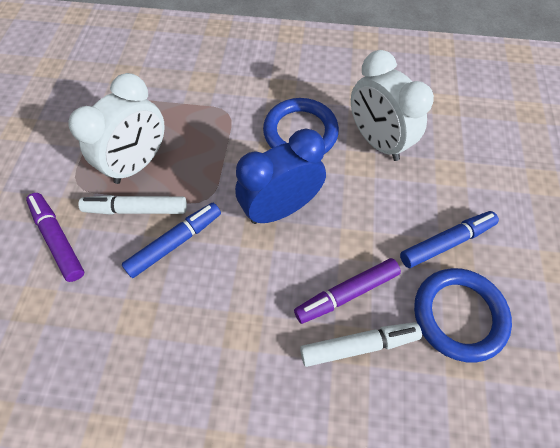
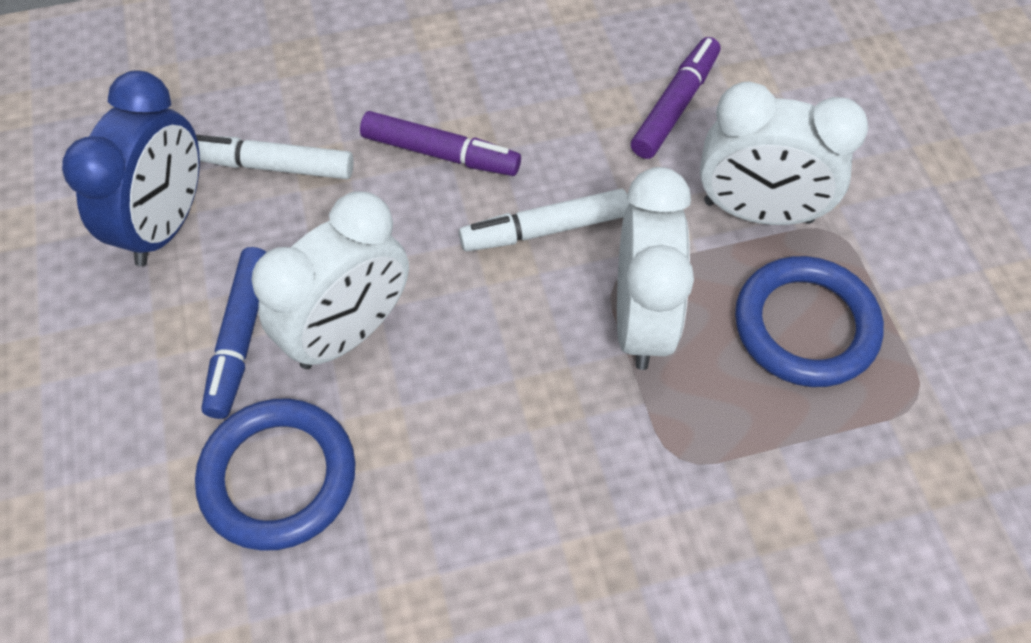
blue marker: 2 -> 1
white clock: 2 -> 3

